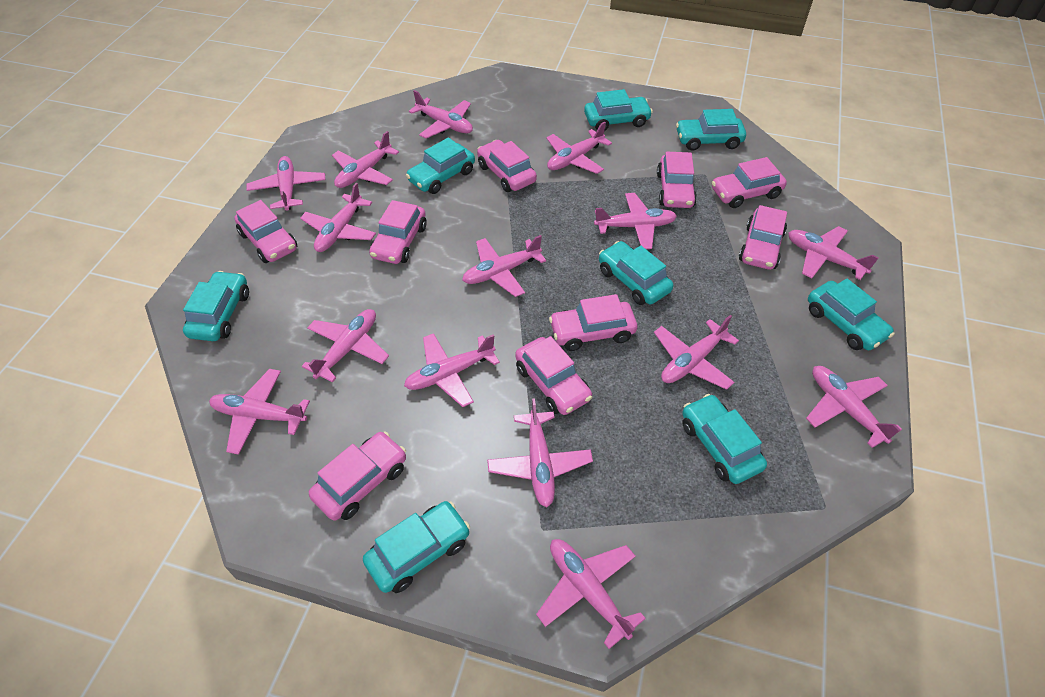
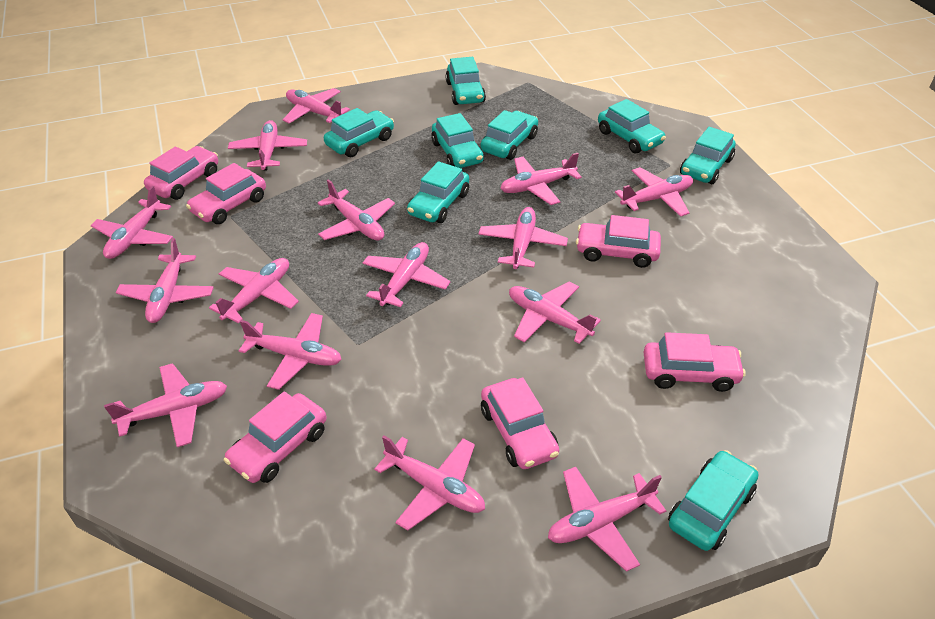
pink car: 9 -> 6

